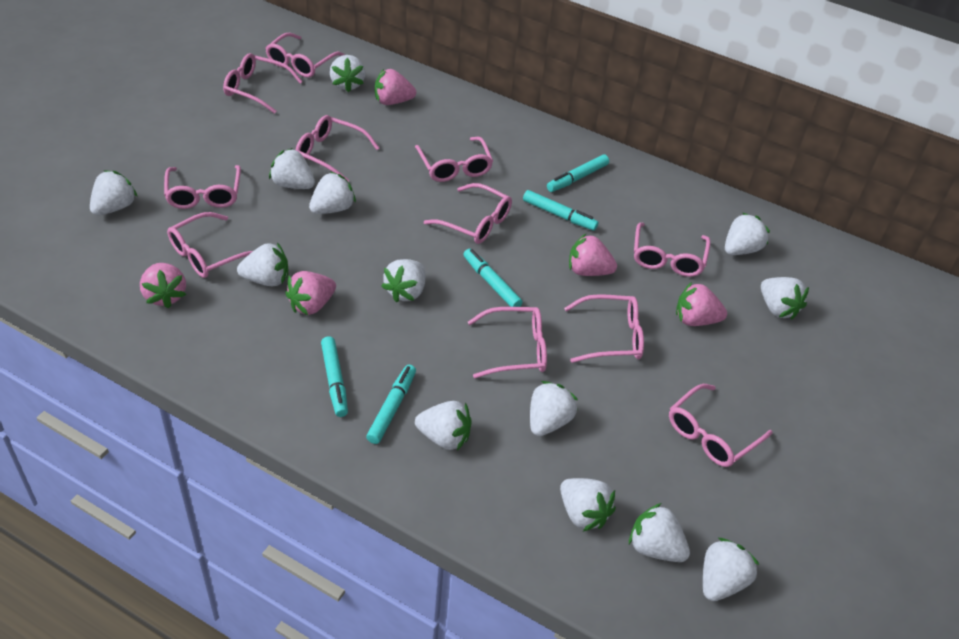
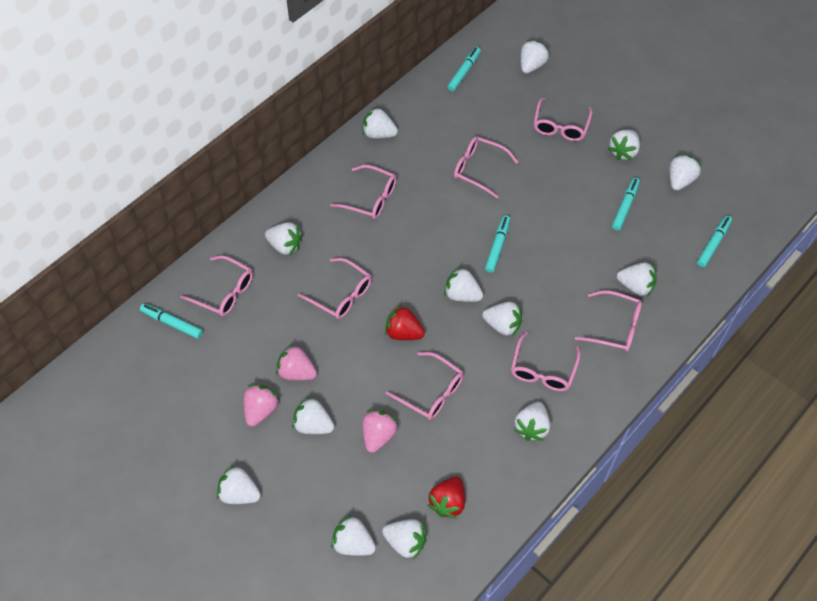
pink glasses: 11 -> 8
pink strawberry: 5 -> 3
red strawberry: 0 -> 2

